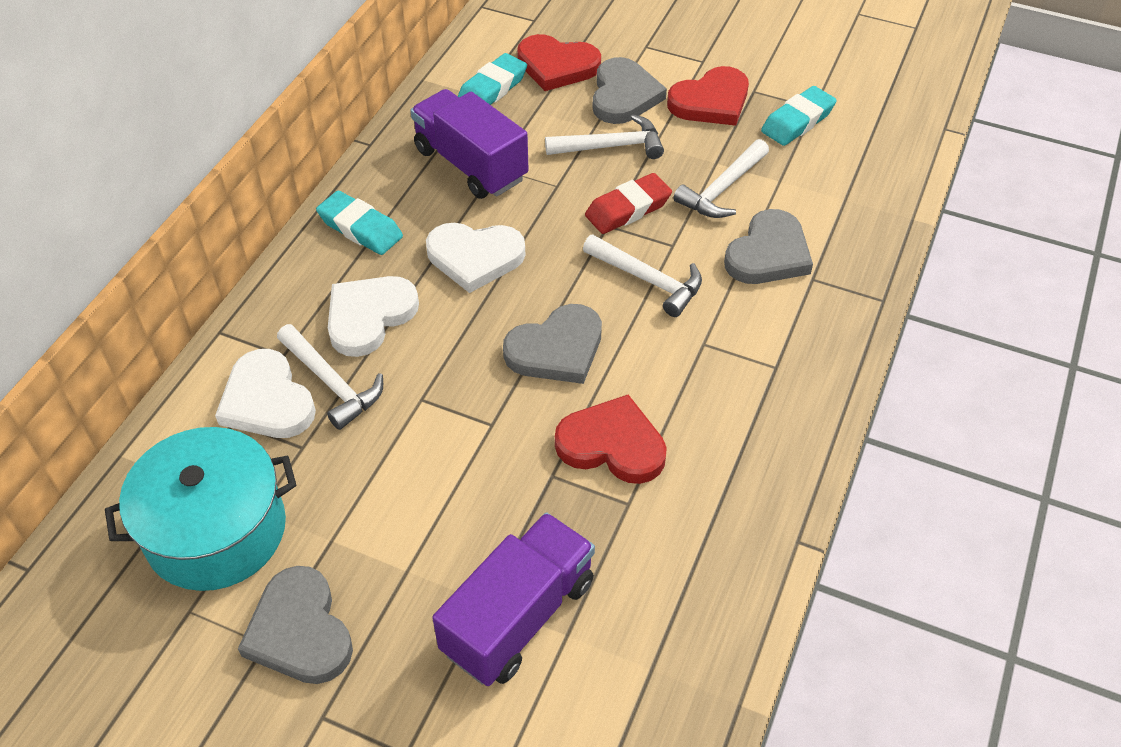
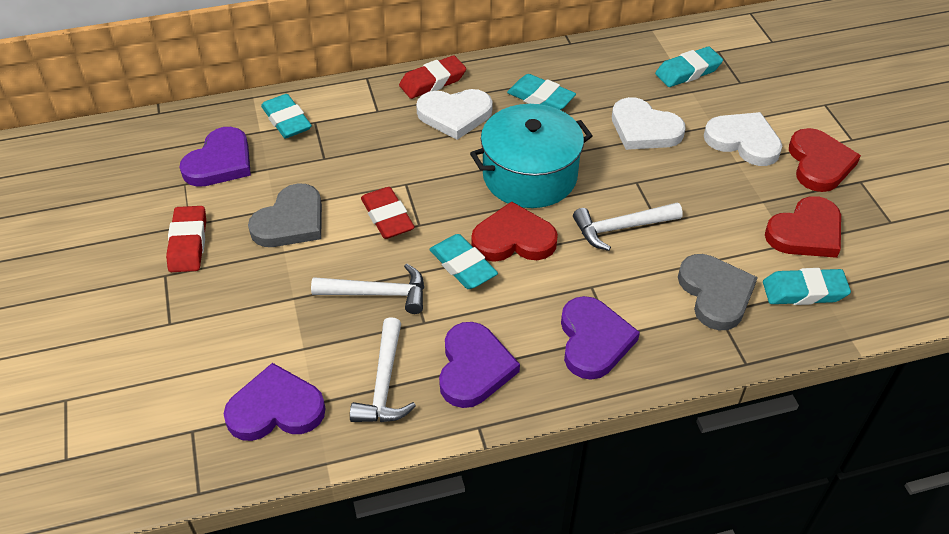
grey heart: 4 -> 2
purple heart: 0 -> 4
purple truck: 2 -> 0
red eraser: 1 -> 3
turquoise eraser: 3 -> 5
white hammer: 4 -> 3

